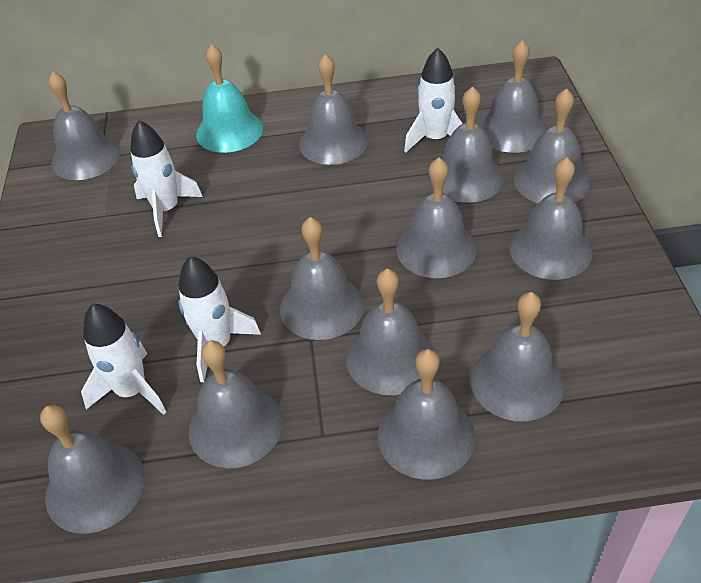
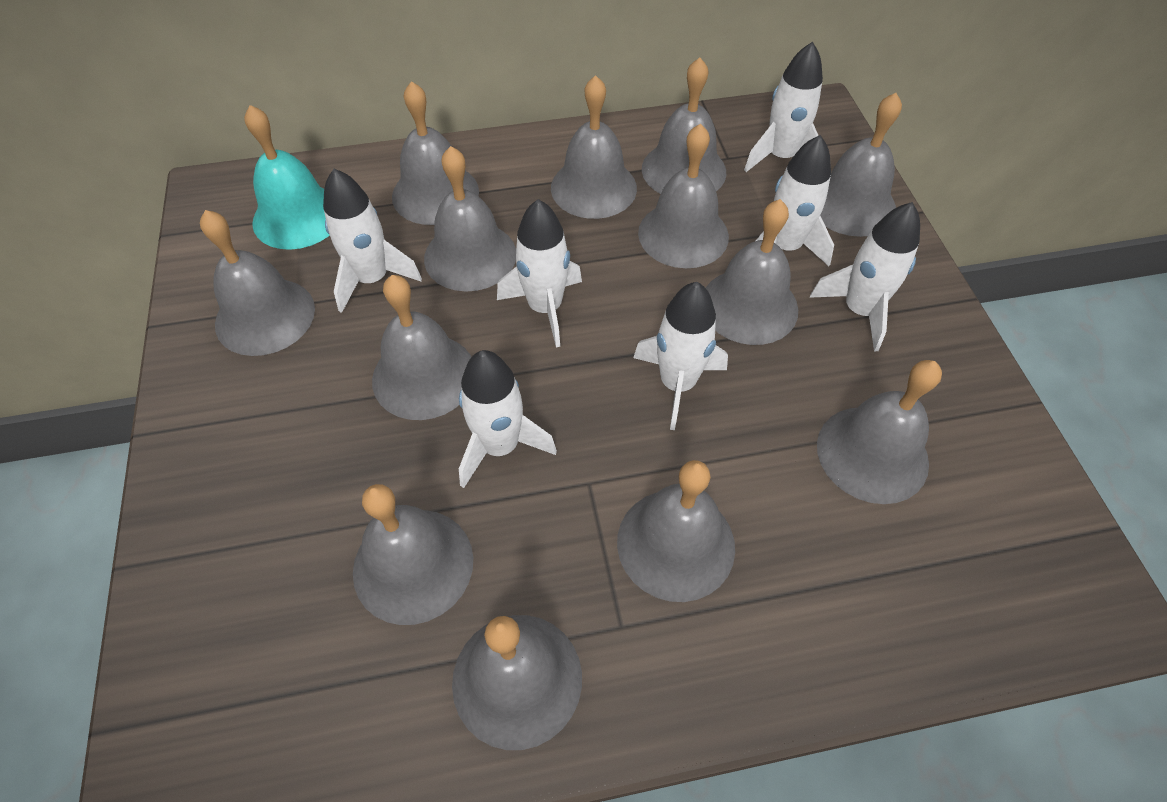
white rocket: 4 -> 7

